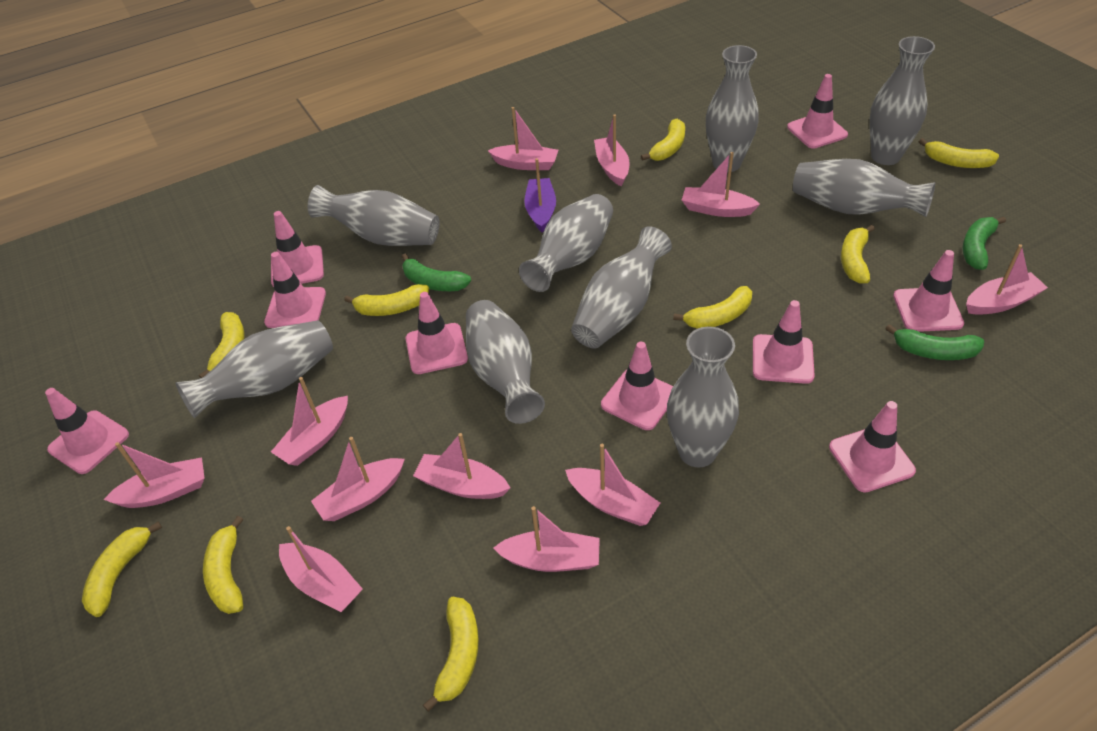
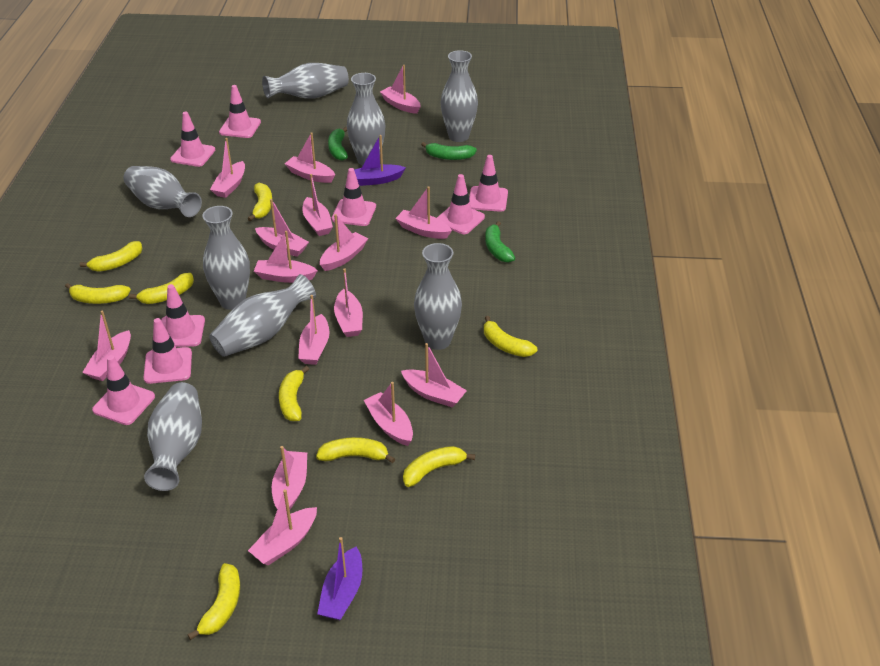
grey vase: 9 -> 8
pink boat: 11 -> 15
pink traffic cone: 9 -> 8
purple boat: 1 -> 2

